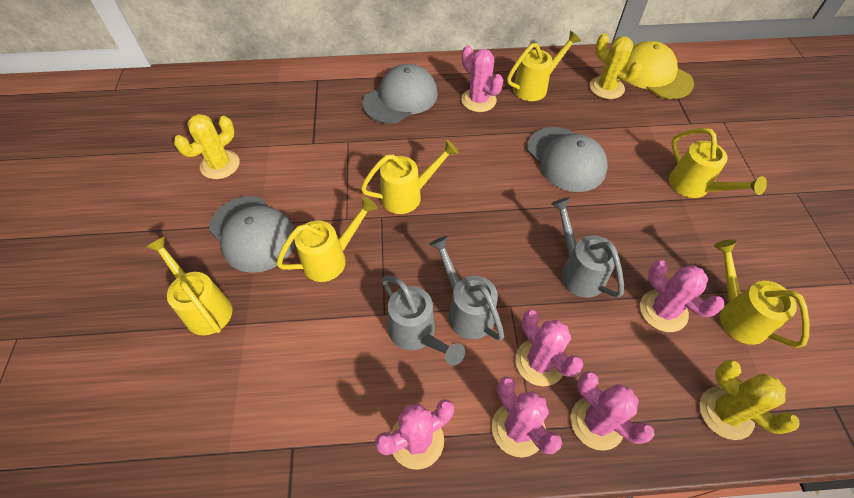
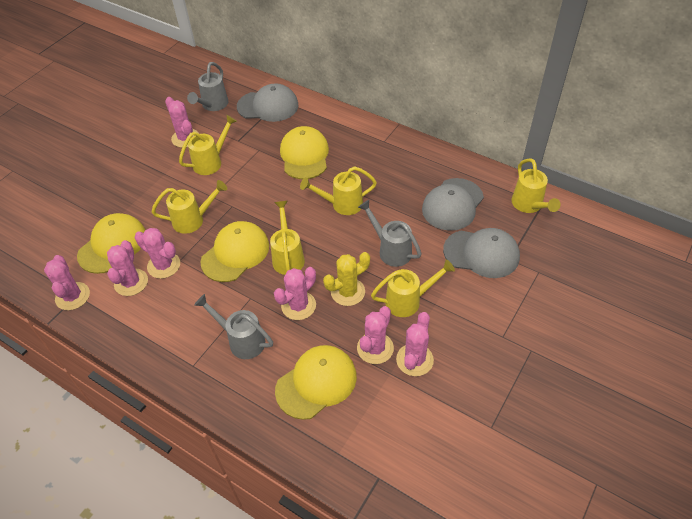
pink cactus: 6 -> 7
yellow cactus: 3 -> 1
yellow cap: 1 -> 4

